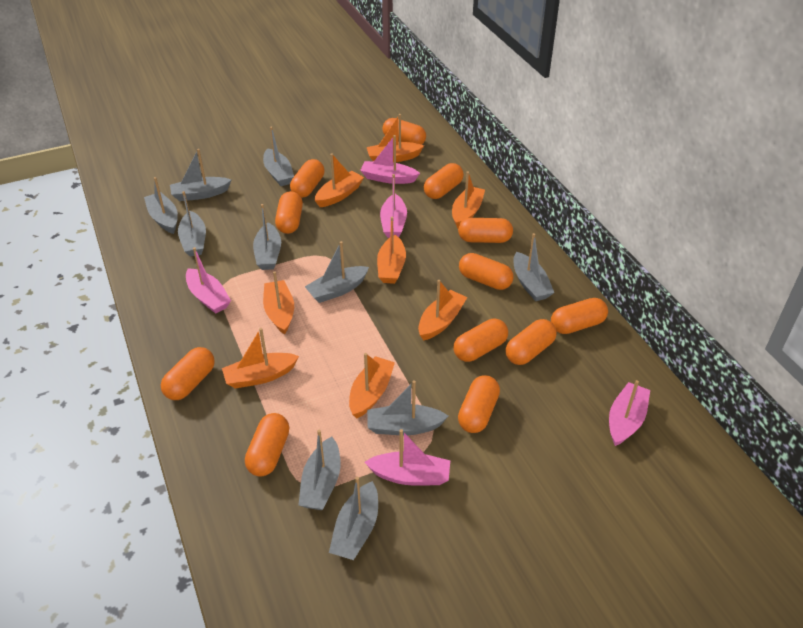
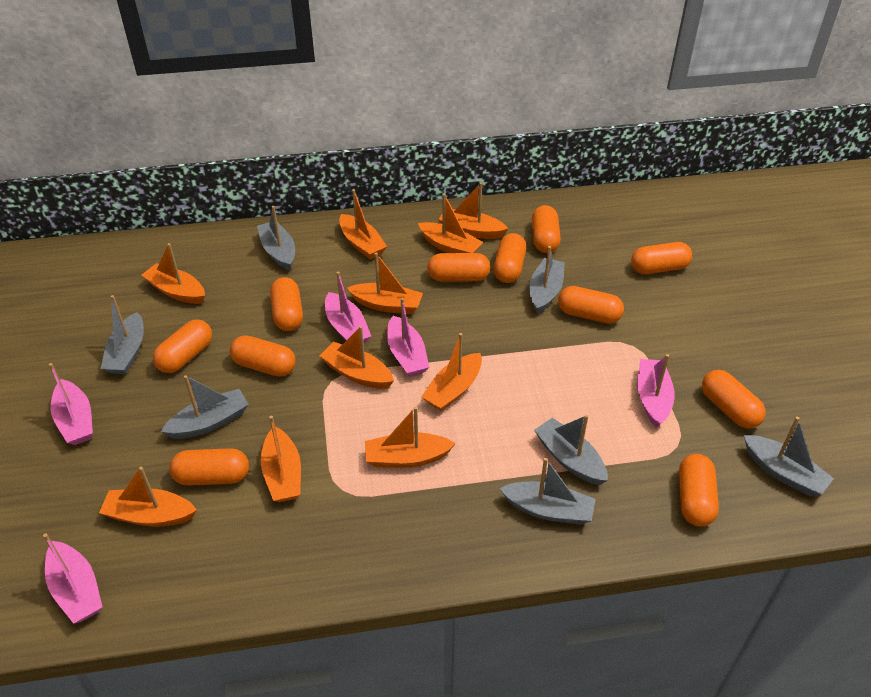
grey boat: 10 -> 7
orange boat: 8 -> 10
orange capsule: 12 -> 11

